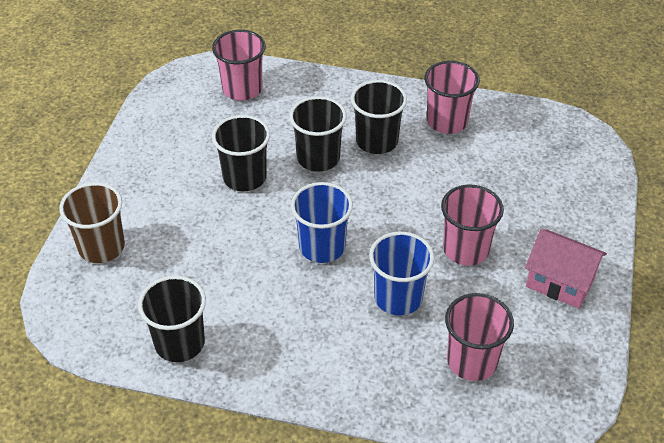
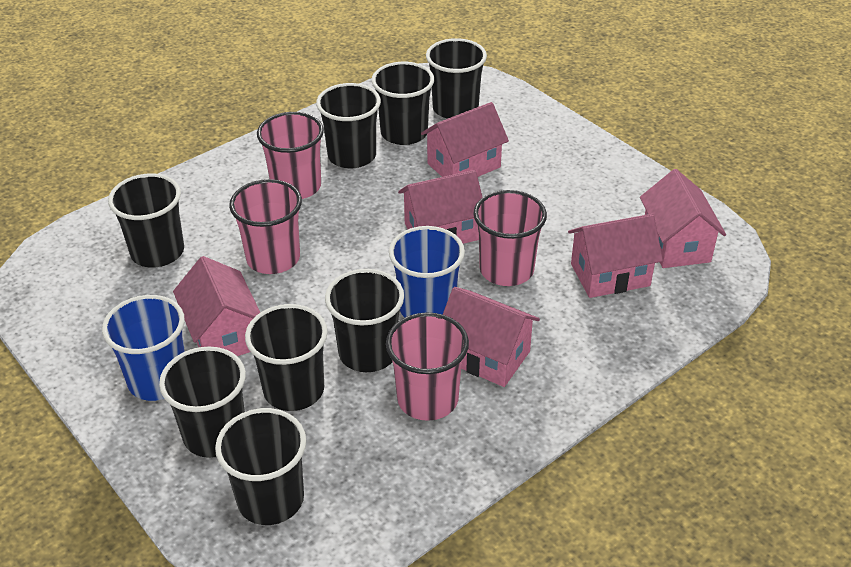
black cup: 4 -> 8
brown cup: 1 -> 0
pink house: 1 -> 6

